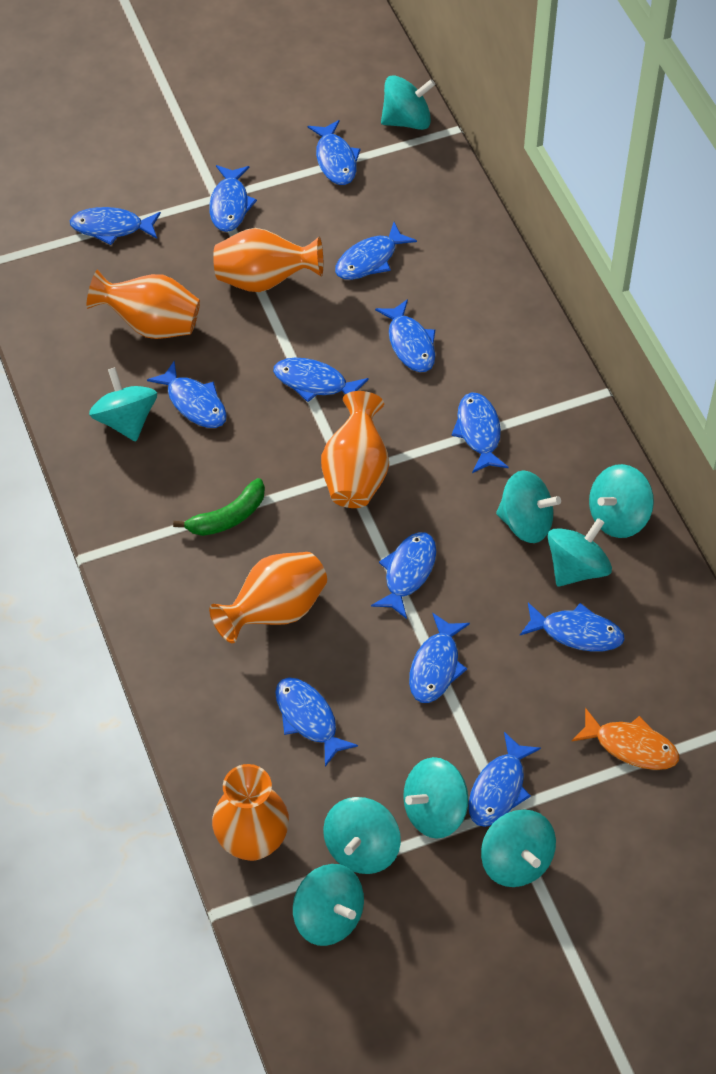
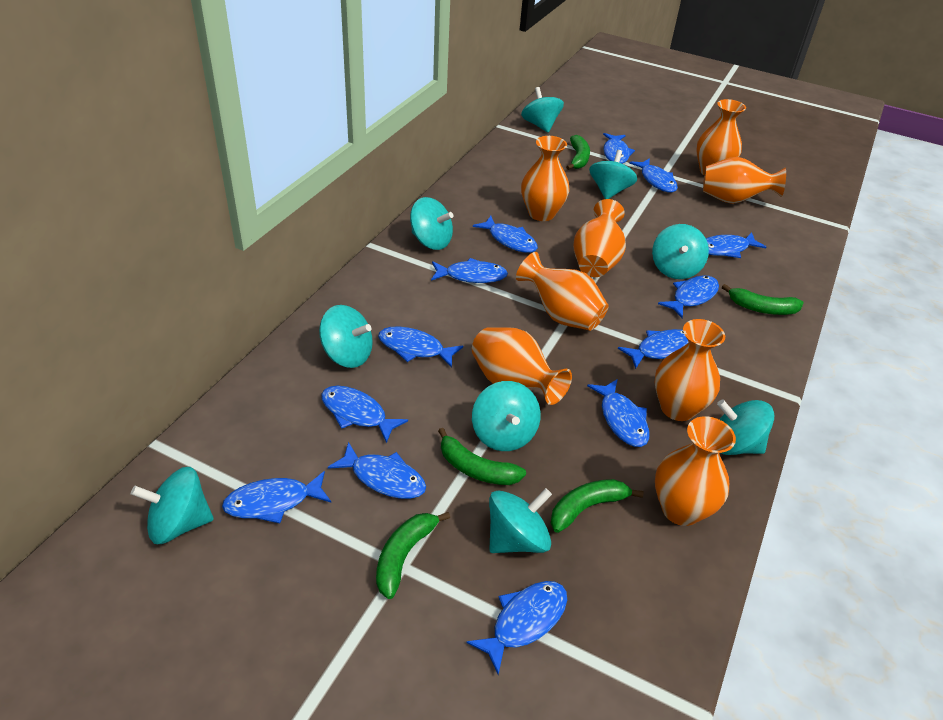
green banana: 1 -> 5
orange fish: 1 -> 0
orange vase: 5 -> 8

